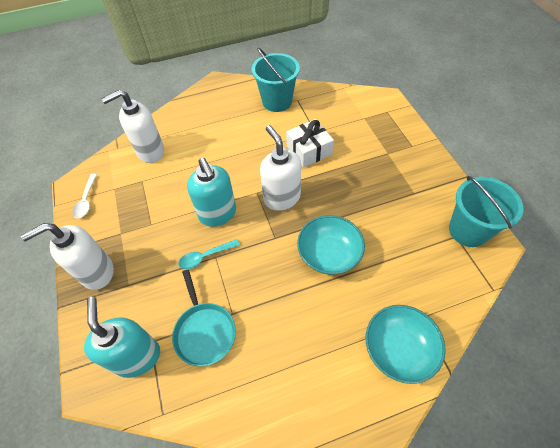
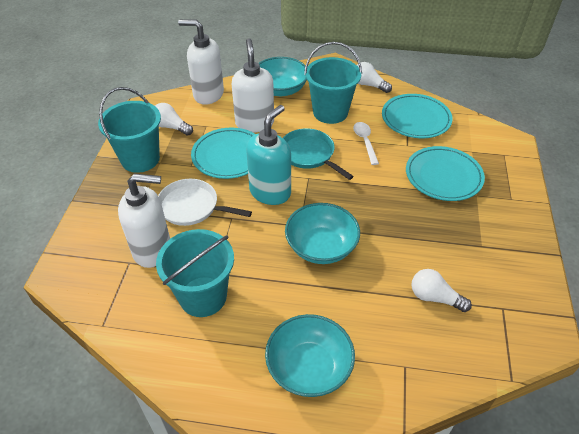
turquoise bowl: 2 -> 3
turquoise bucket: 2 -> 3
turquoise plate: 0 -> 3
turquoise soap dispenser: 2 -> 1
turquoise spoon: 1 -> 0
white gift: 1 -> 0
white light bulb: 0 -> 3
white pan: 0 -> 1

